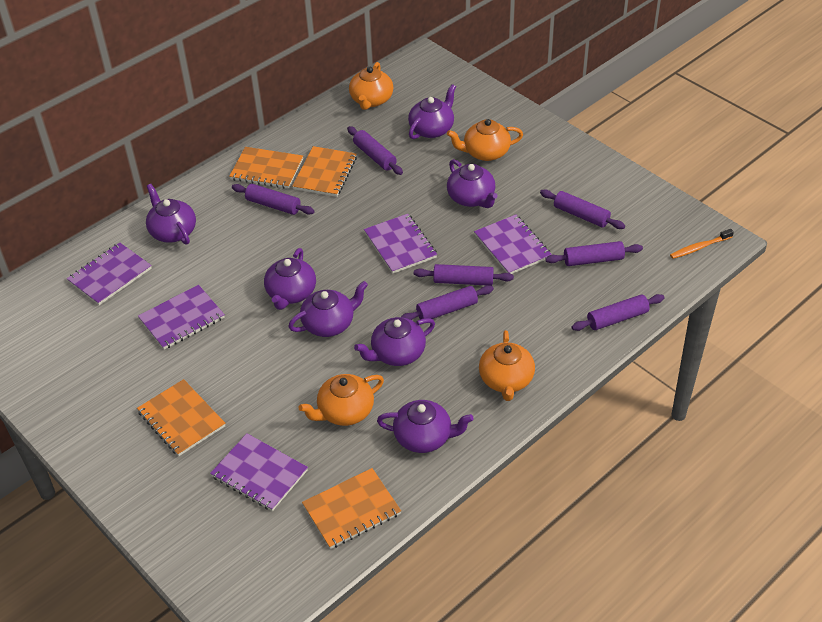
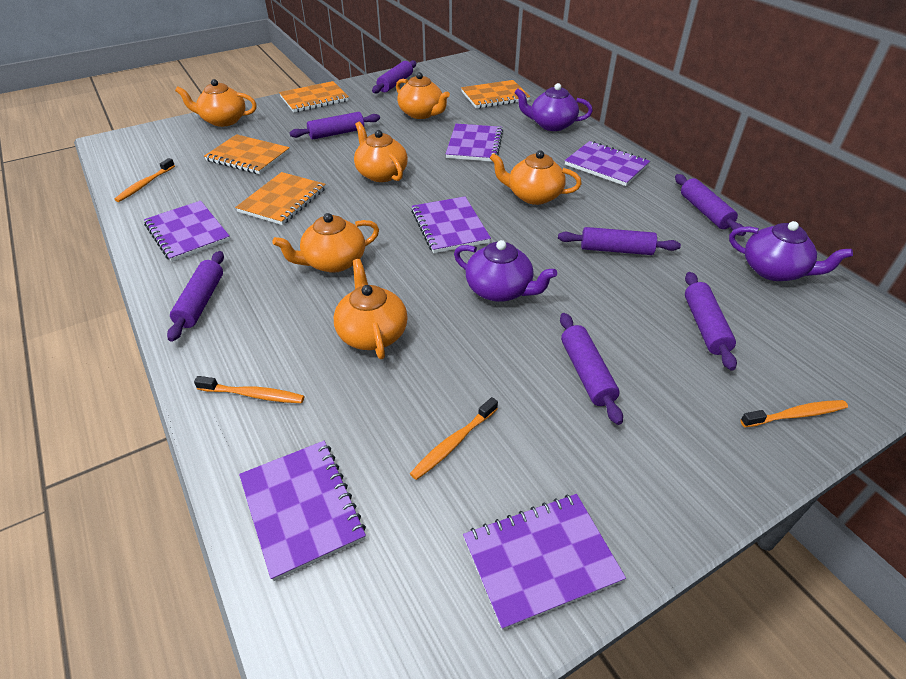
orange teapot: 4 -> 6
orange toothbrush: 1 -> 4
purple notebook: 5 -> 6
purple teapot: 7 -> 3

